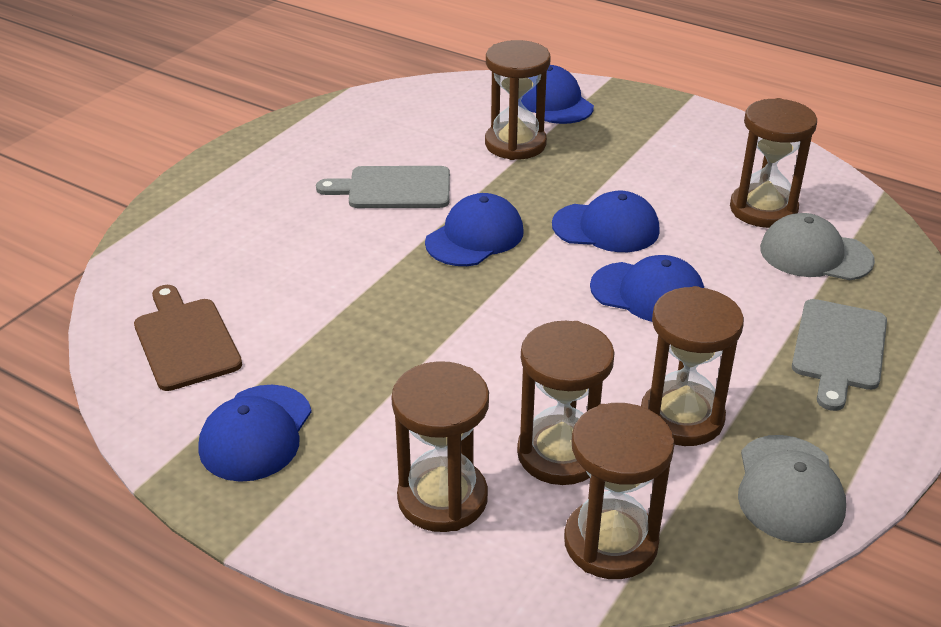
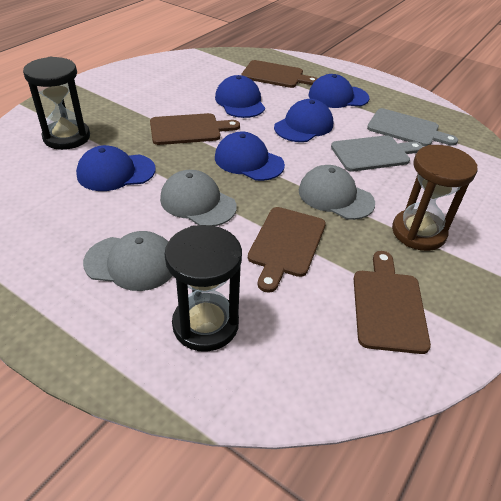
black hourglass: 0 -> 2
brown cutting board: 1 -> 4
brown hourglass: 6 -> 1
grey cap: 2 -> 3

